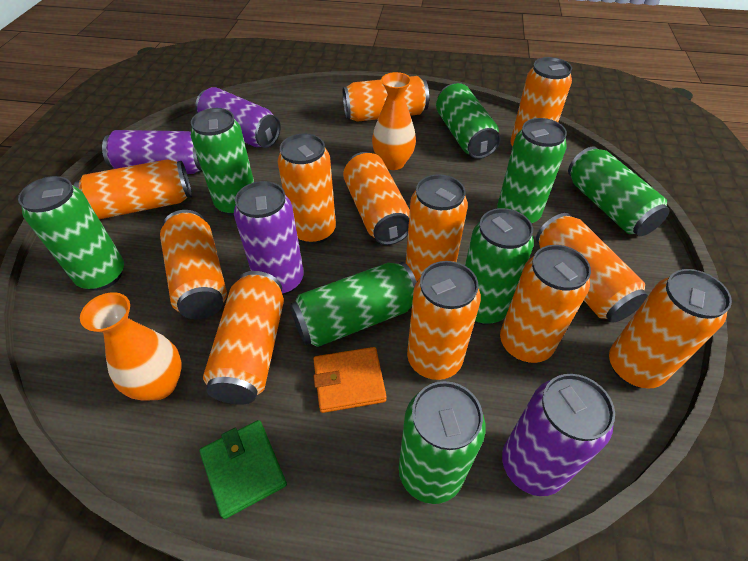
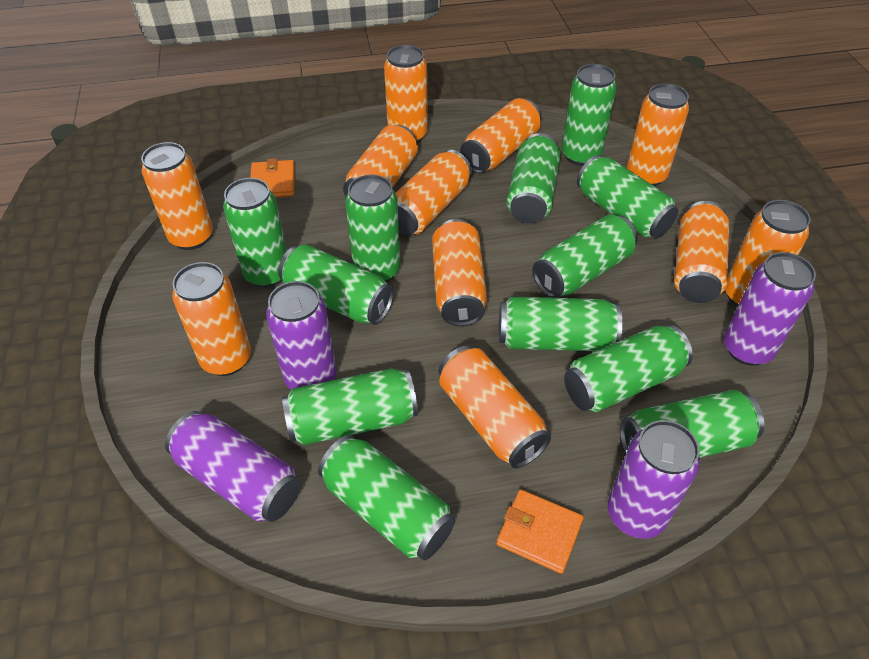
green can: 8 -> 12
green wallet: 1 -> 0
orange can: 12 -> 11
orange vase: 2 -> 0
orange wallet: 1 -> 2

